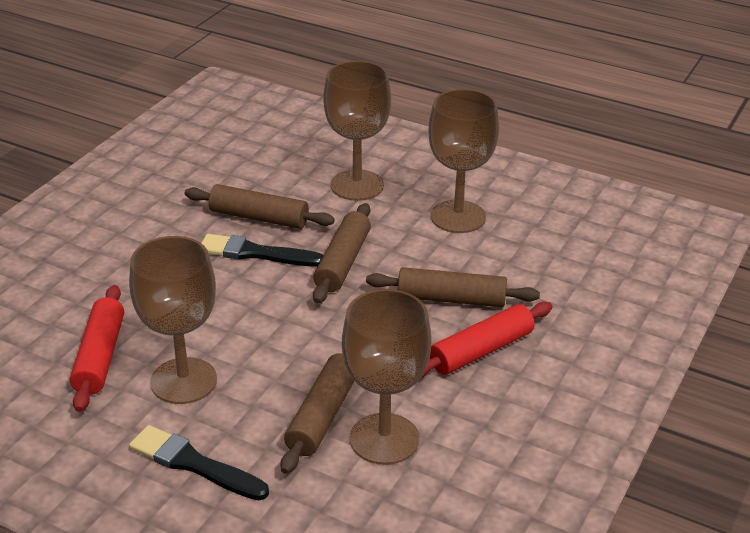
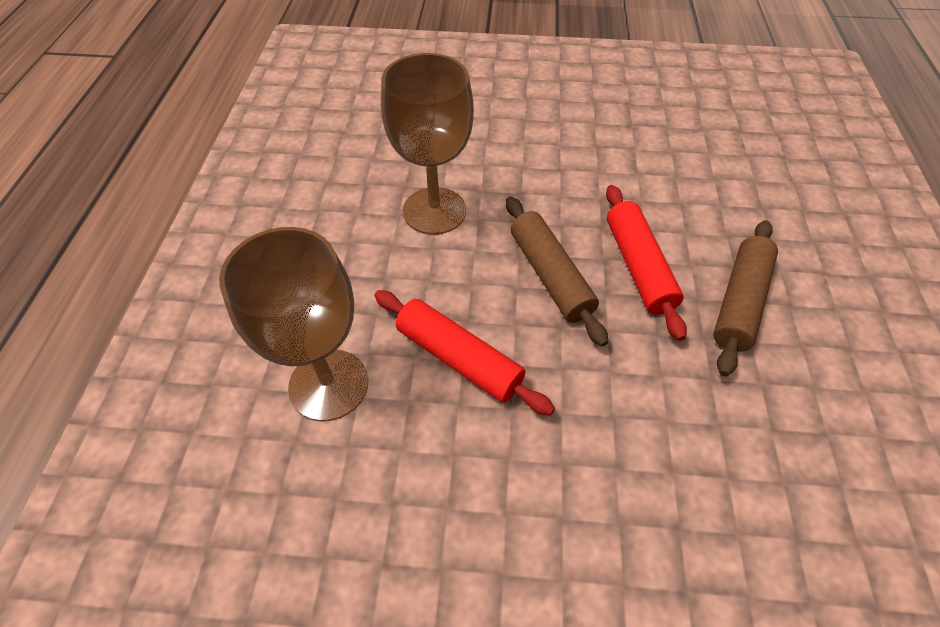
black brush: 2 -> 0
brown goblet: 4 -> 2
brown rolling pin: 4 -> 2

